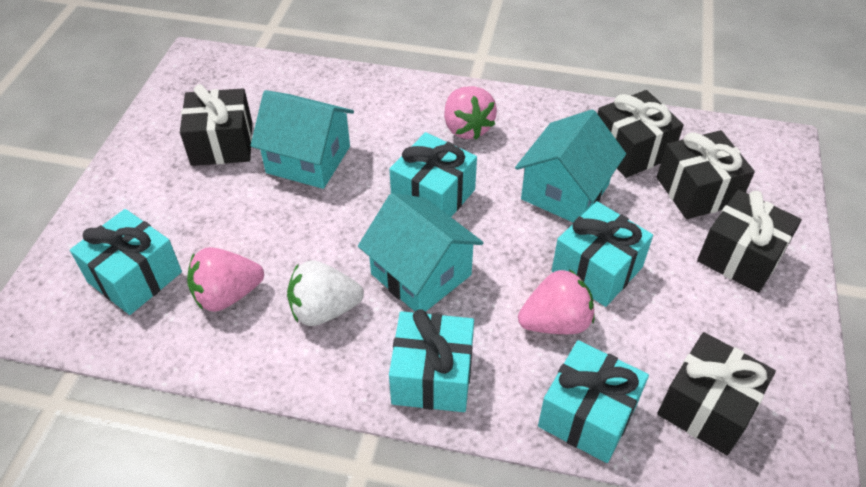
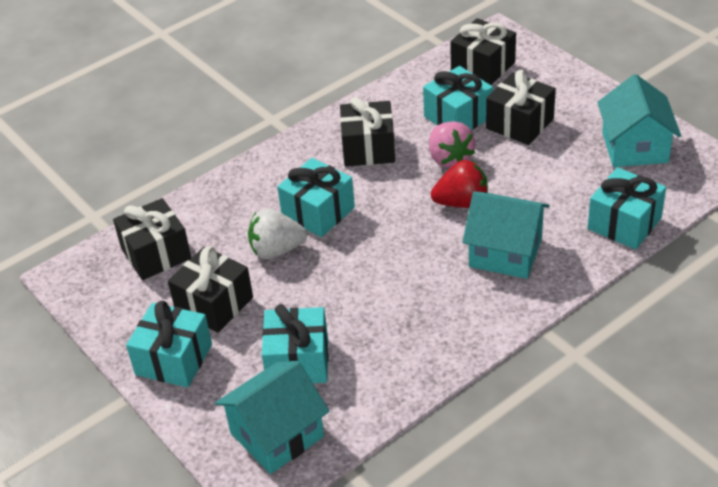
pink strawberry: 3 -> 1
red strawberry: 0 -> 1

